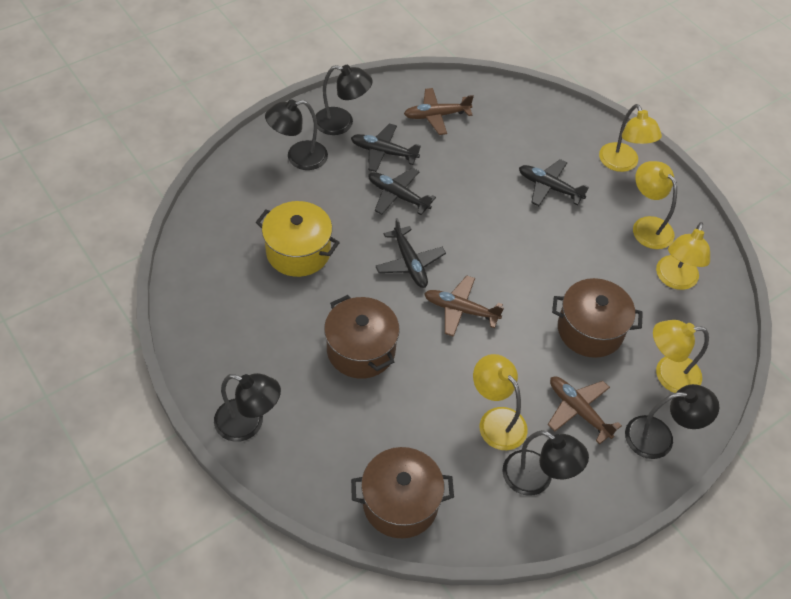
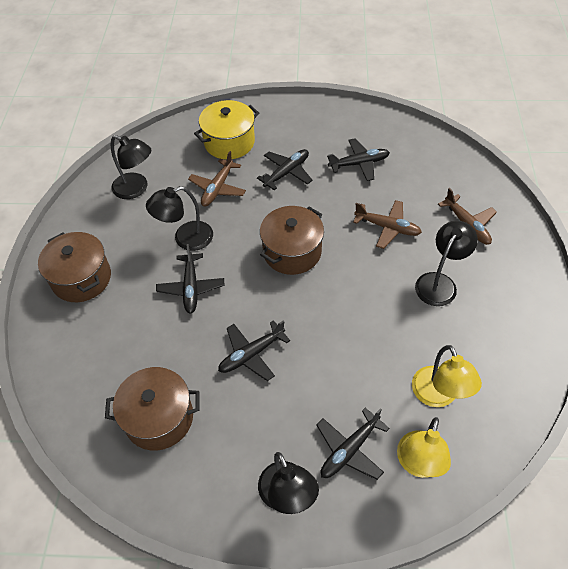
black lamp: 5 -> 4
black plane: 4 -> 5
yellow lamp: 5 -> 2

